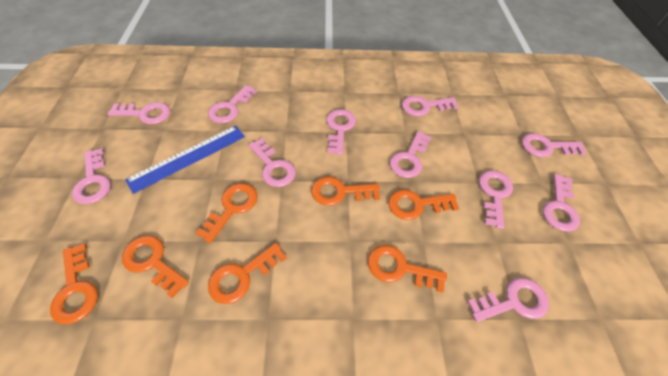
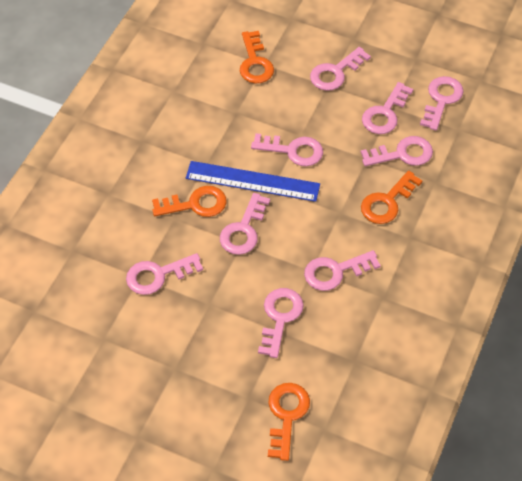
orange key: 7 -> 4
pink key: 11 -> 9

